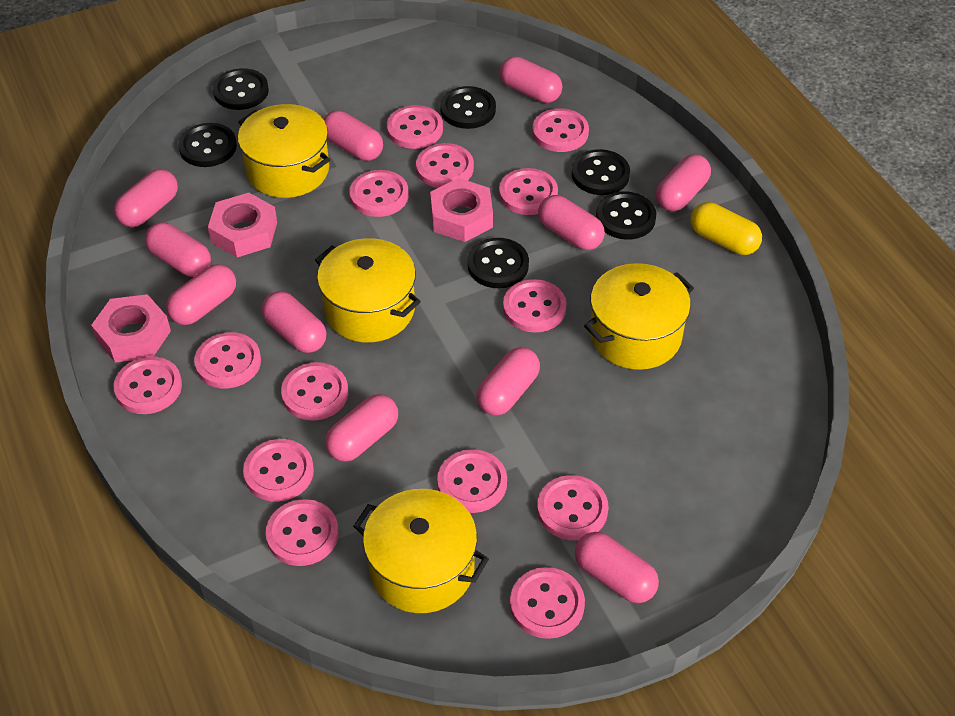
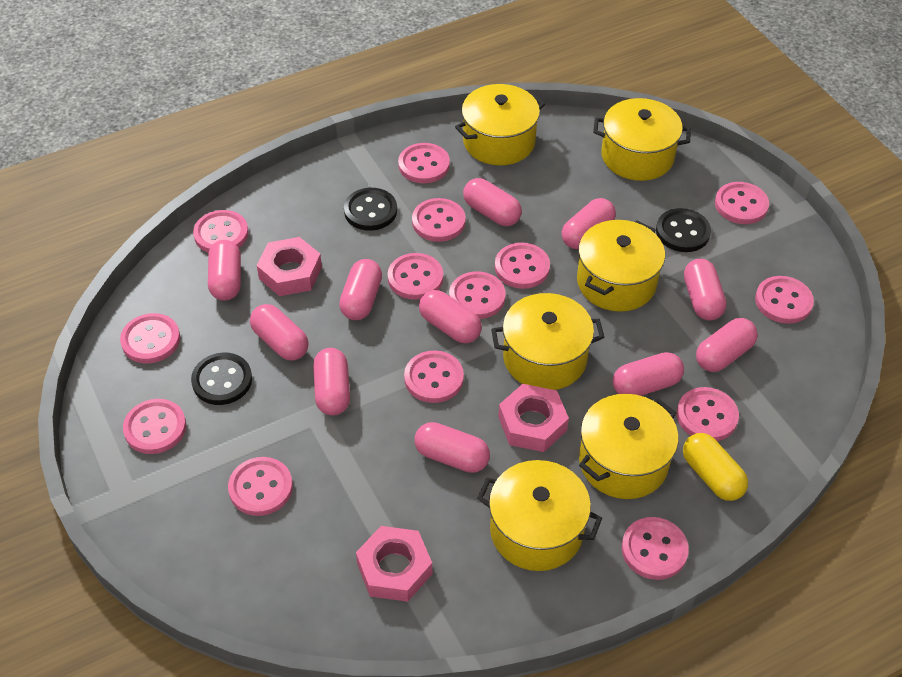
black button: 6 -> 3
yellow pot: 4 -> 6

